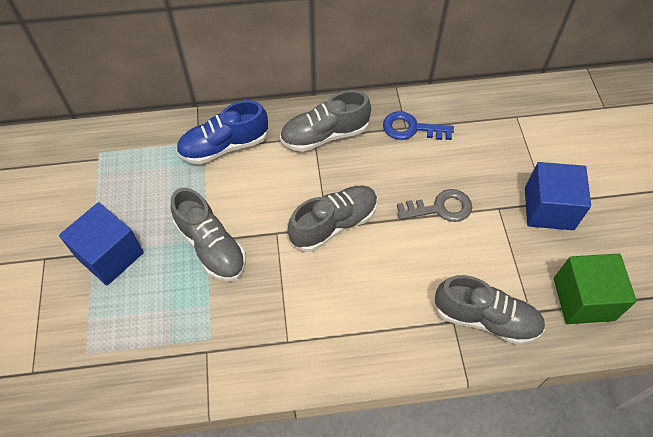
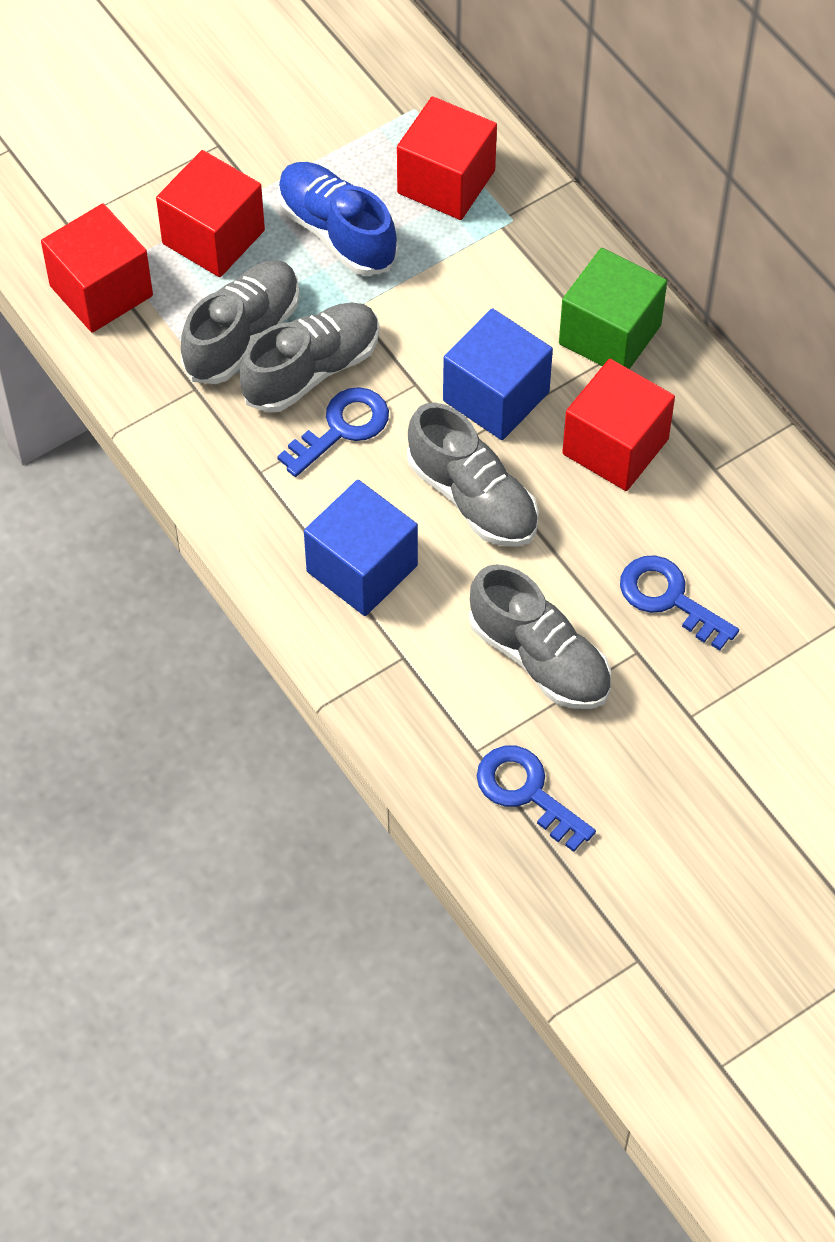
blue key: 1 -> 3
grey key: 1 -> 0
red cube: 0 -> 4

